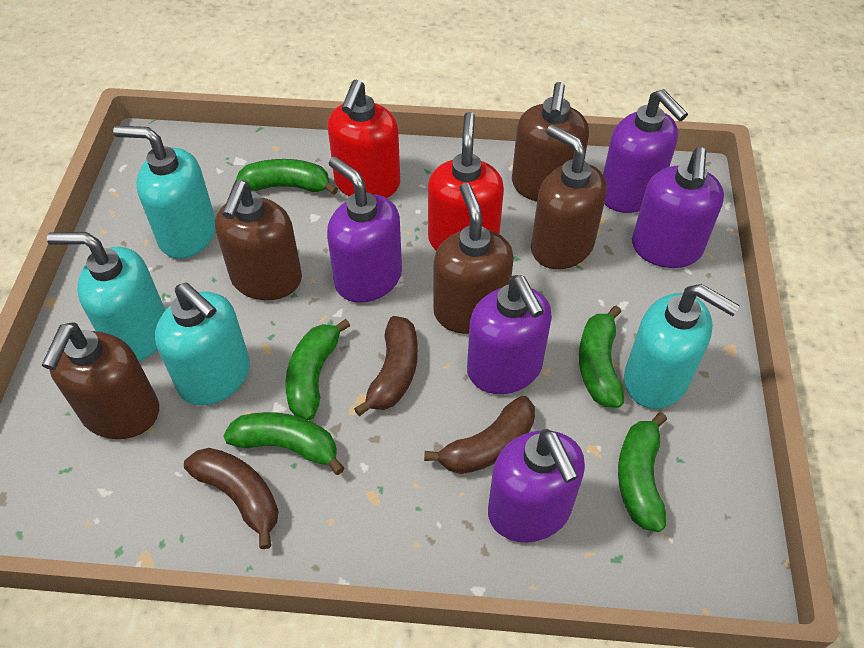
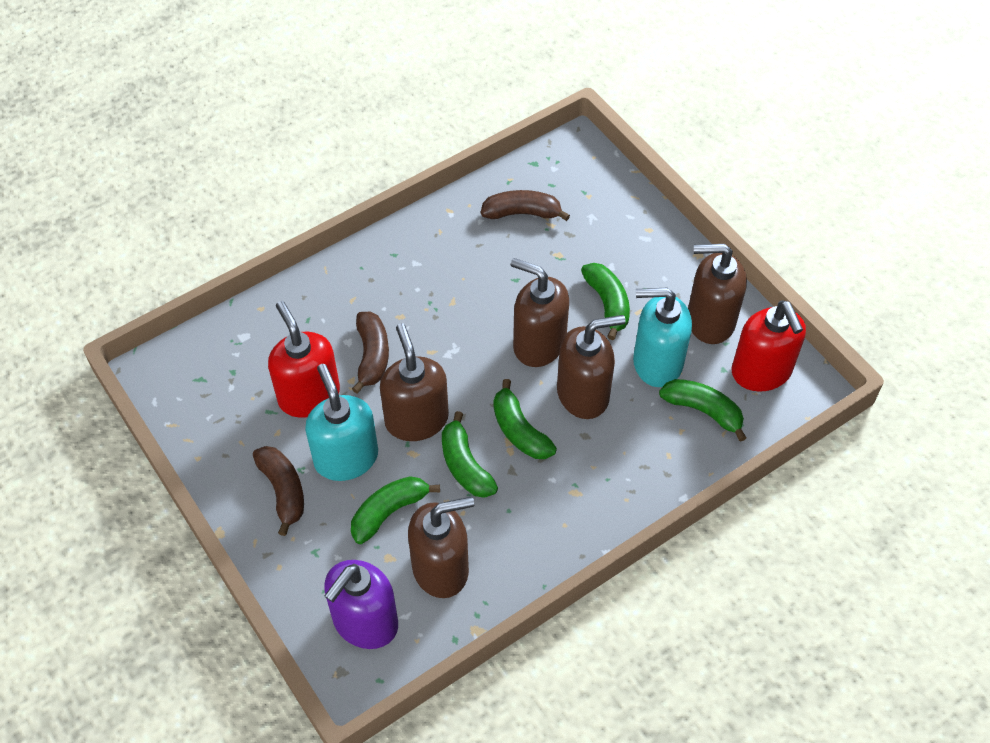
purple soap dispenser: 5 -> 1
turquoise soap dispenser: 4 -> 2

